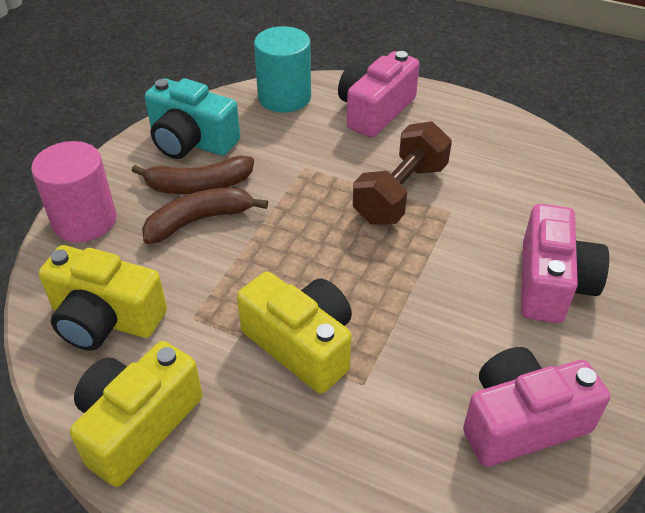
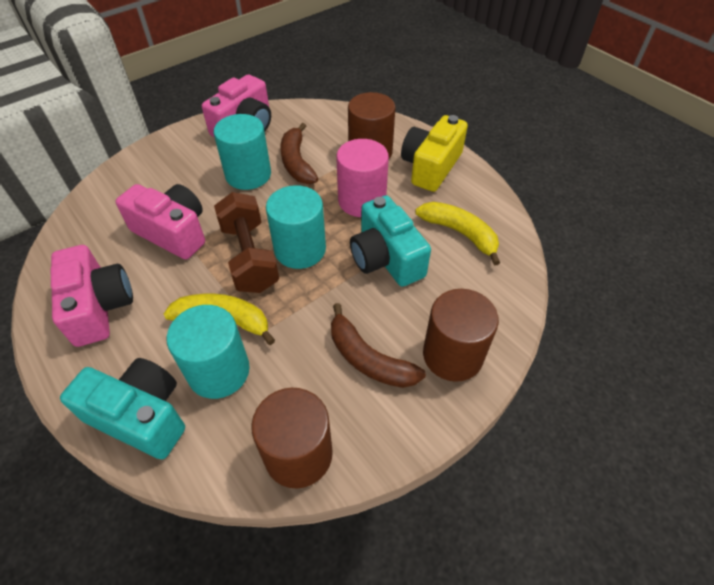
brown cylinder: 0 -> 3
turquoise camera: 1 -> 2
turquoise cylinder: 1 -> 3
yellow banana: 0 -> 2
yellow camera: 3 -> 1

